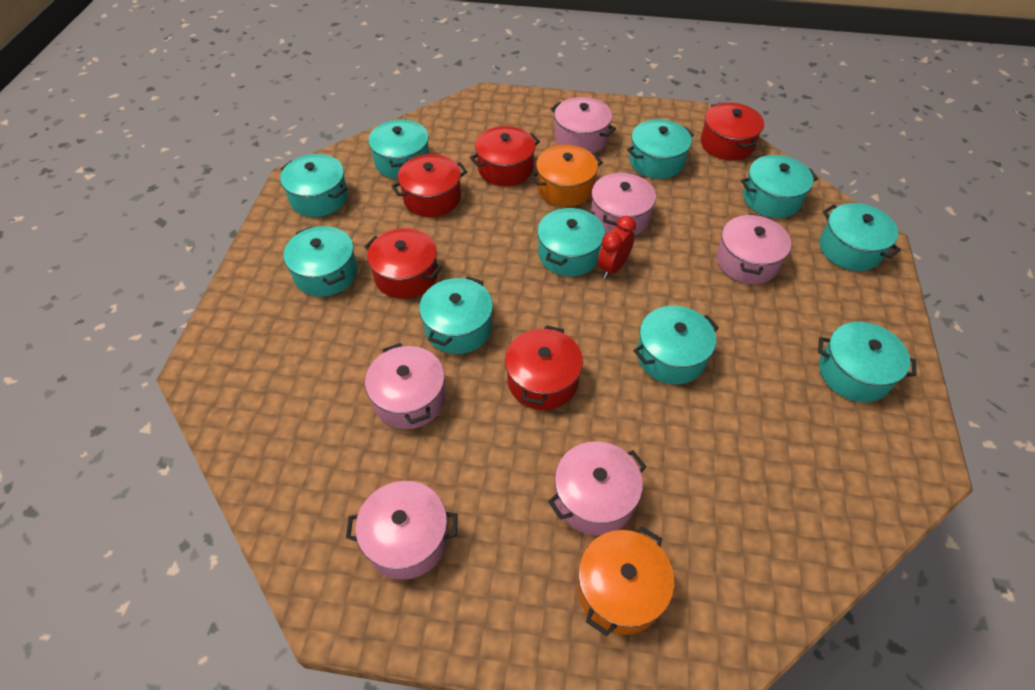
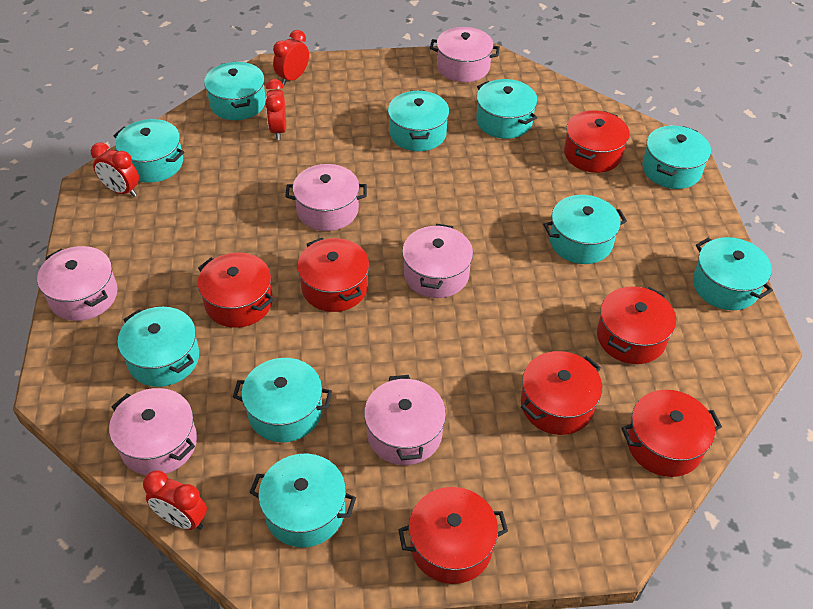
orange pot: 2 -> 0
red clock: 1 -> 4
red pot: 5 -> 7

